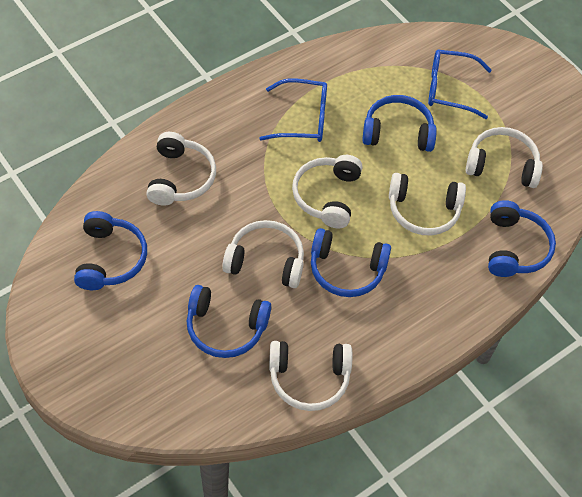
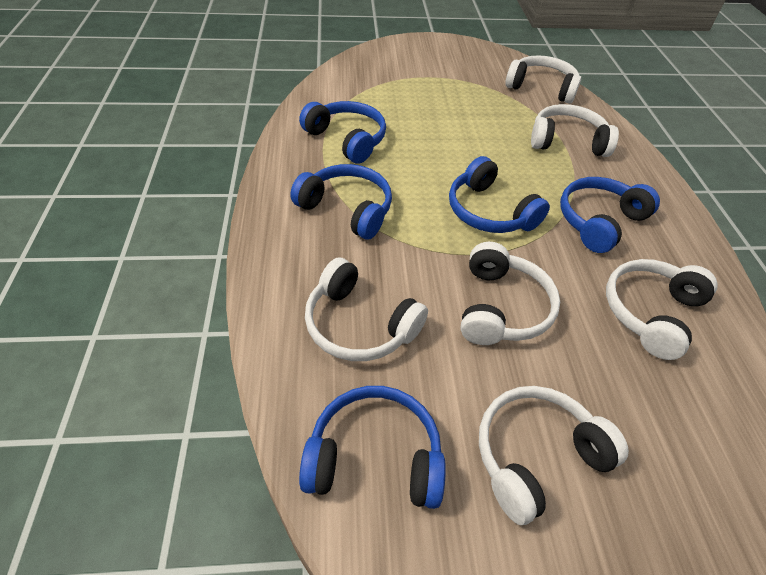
blue glasses: 2 -> 0

